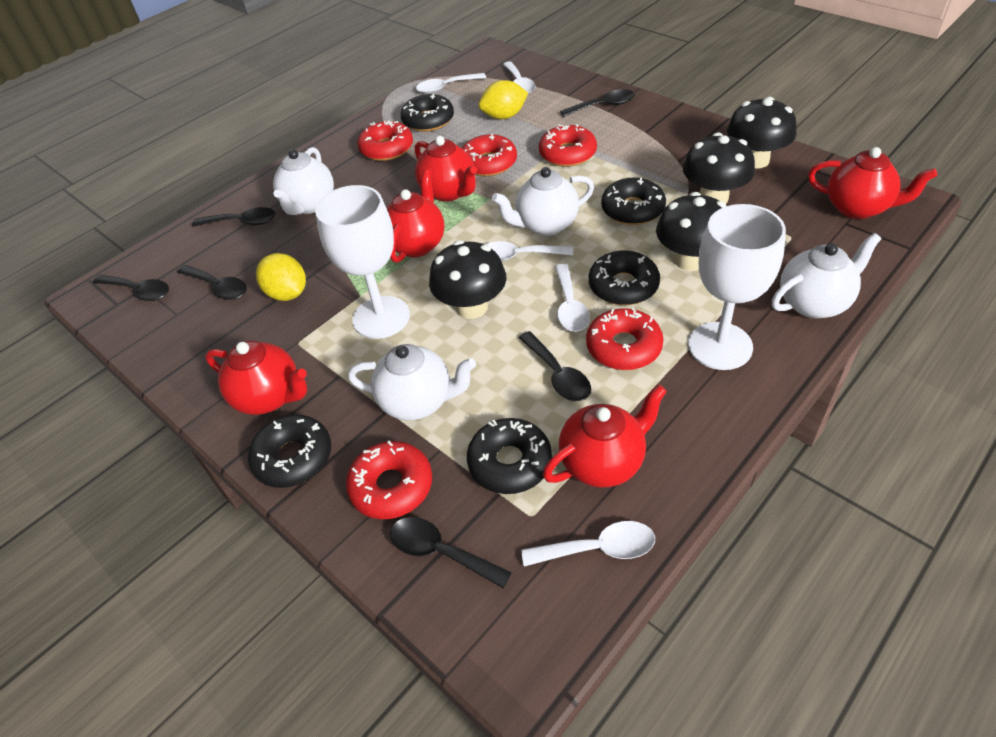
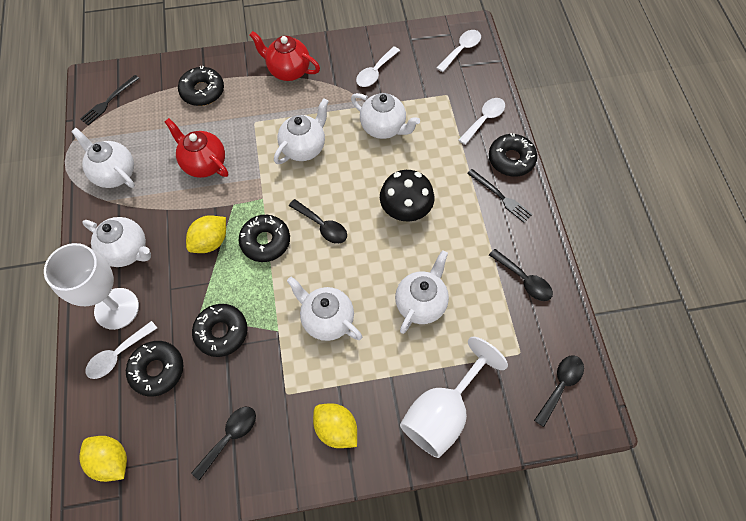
black fork: 0 -> 2
black mushroom: 4 -> 1
black spoon: 6 -> 4
red donut: 5 -> 0
red teapot: 5 -> 2
white spoon: 5 -> 4
white teapot: 4 -> 6
yellow lemon: 2 -> 3

